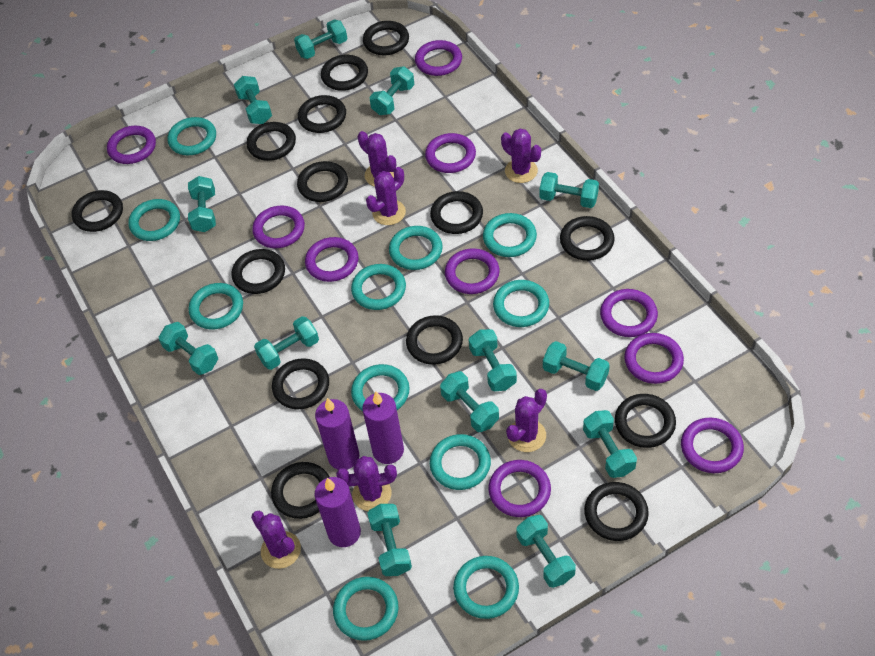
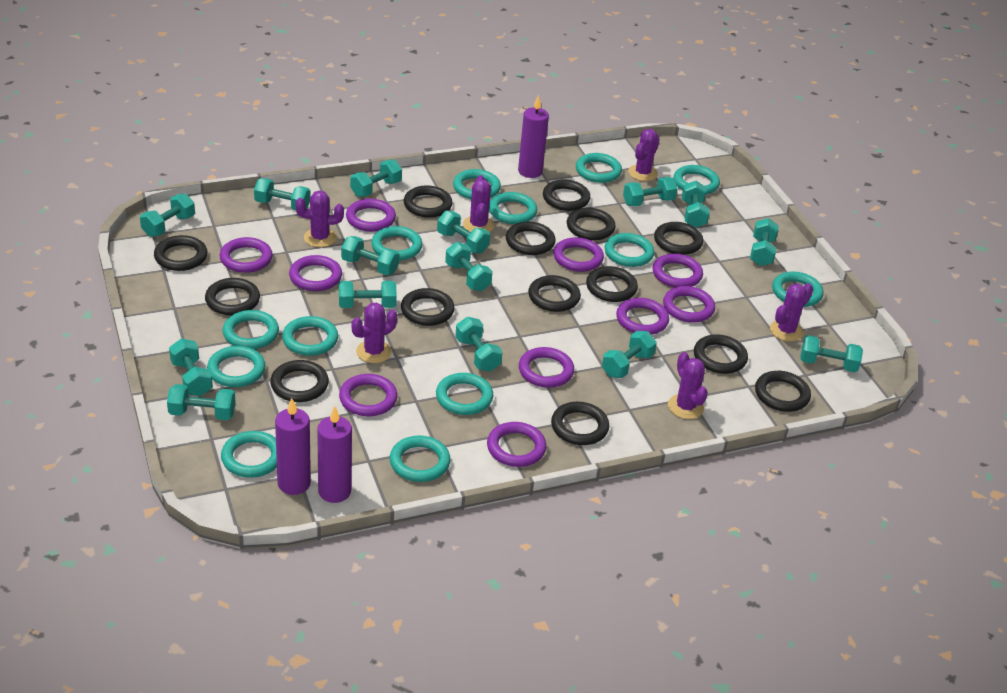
turquoise dumbbell: 13 -> 15
turquoise ring: 11 -> 13

